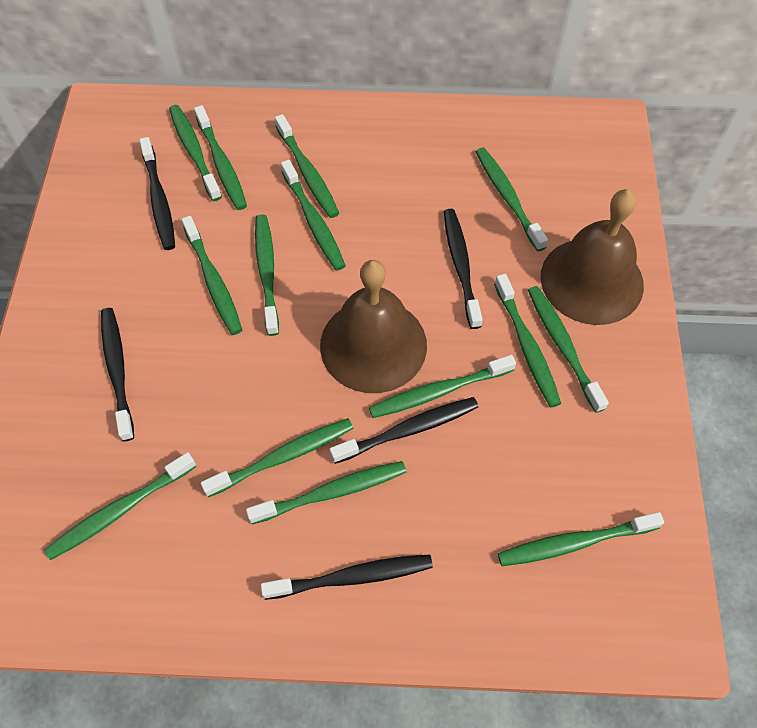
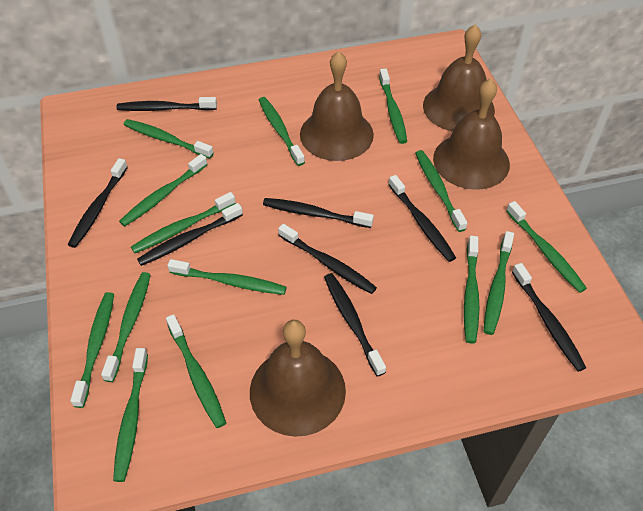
black toothbrush: 5 -> 8
brown bell: 2 -> 4

